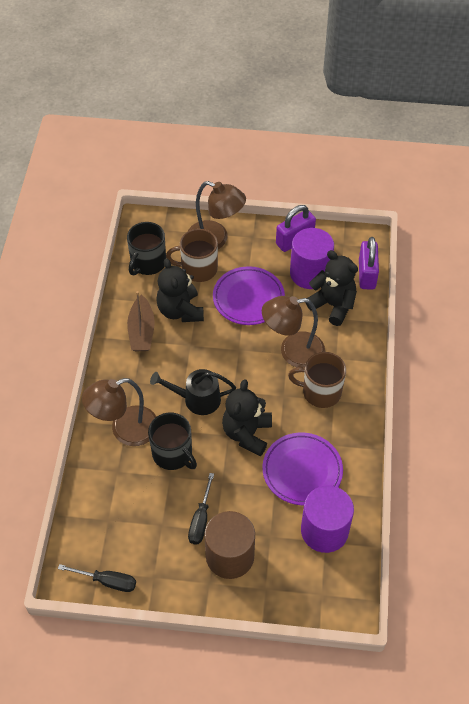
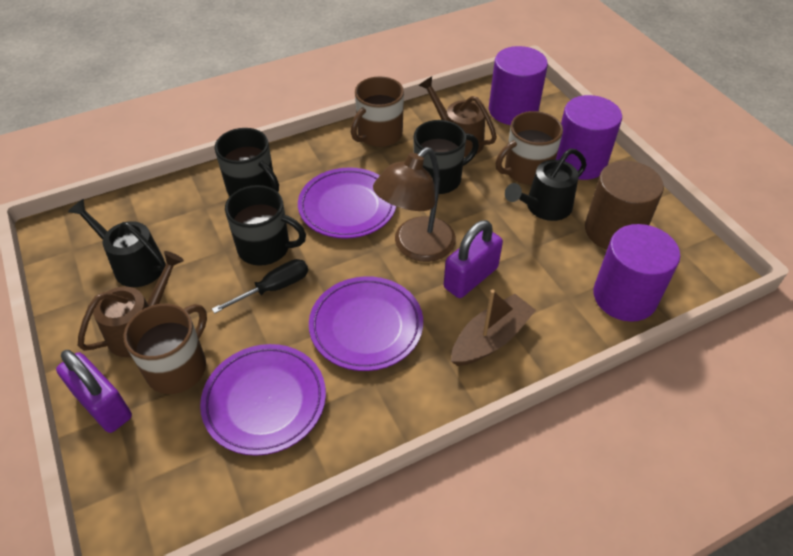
black mug: 2 -> 3
black screwdriver: 2 -> 1
black teddy bear: 3 -> 0
black watering can: 1 -> 2
brown lamp: 3 -> 1
brown mug: 2 -> 3
brown watering can: 0 -> 2
purple cylinder: 2 -> 3
purple plate: 2 -> 3

